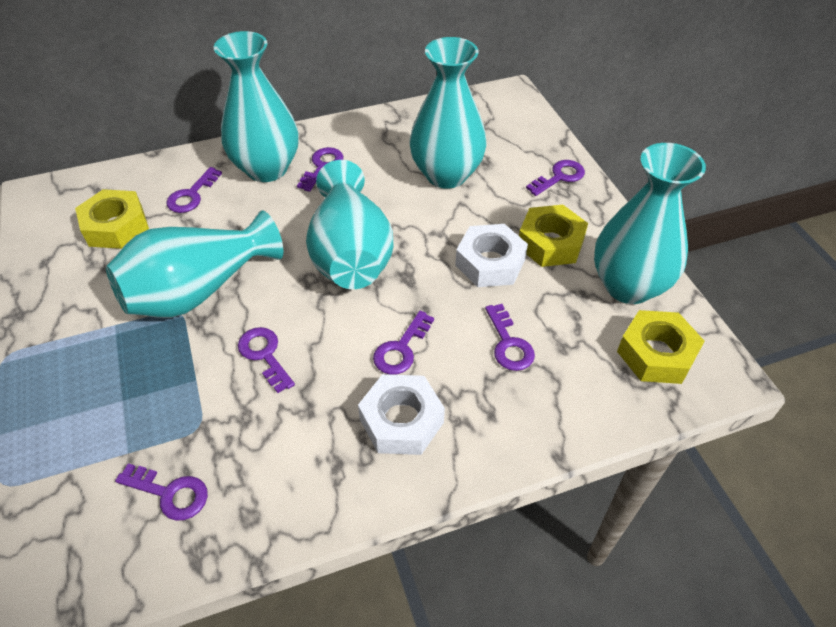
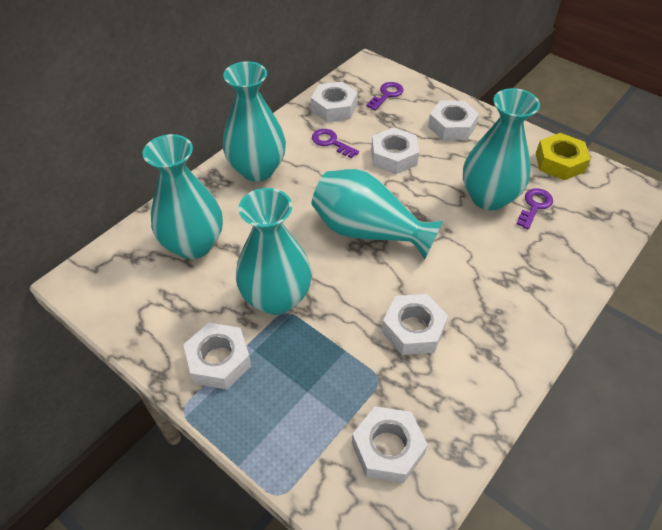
purple key: 7 -> 3
white nut: 2 -> 6
yellow nut: 3 -> 1

